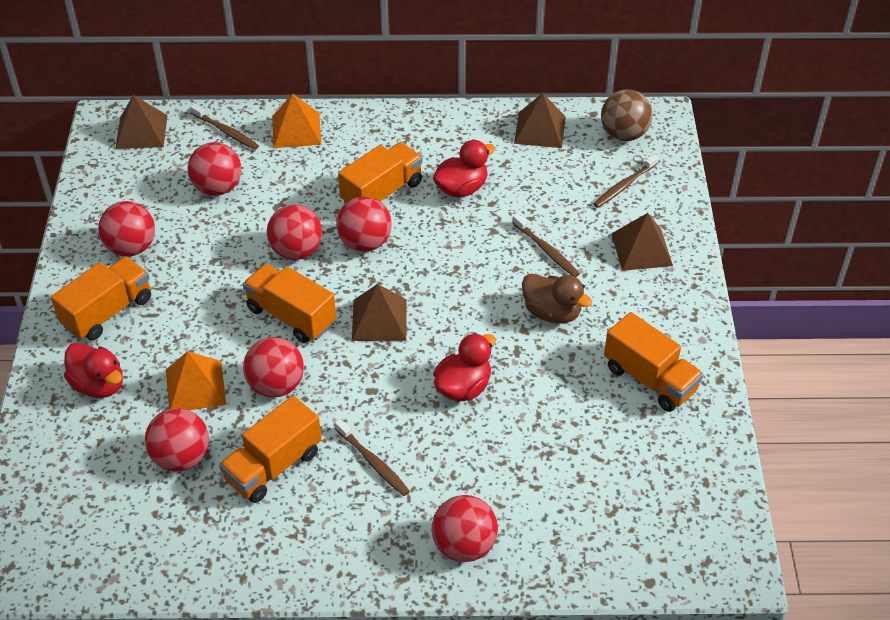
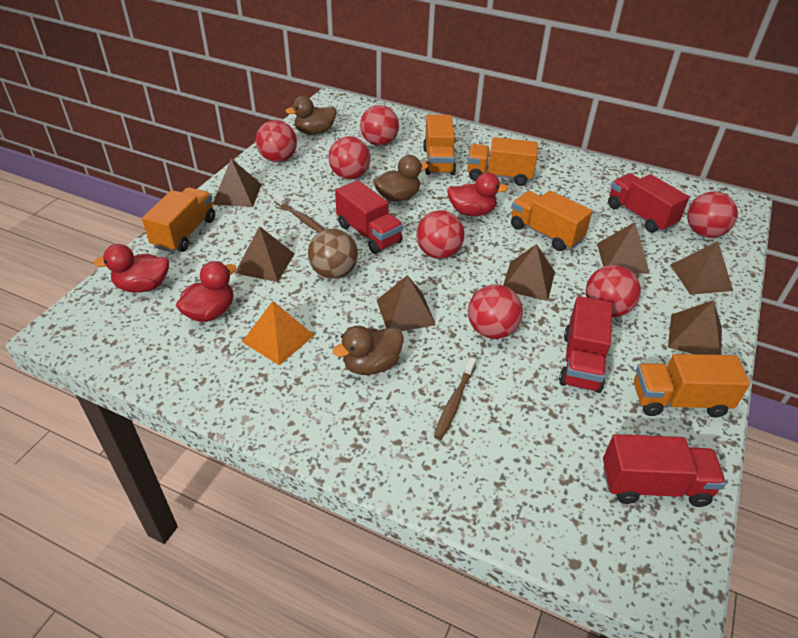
brown duck: 1 -> 3
brown pyramid: 4 -> 7
brown toothbrush: 4 -> 2
orange pyramid: 2 -> 1
red truck: 0 -> 4

